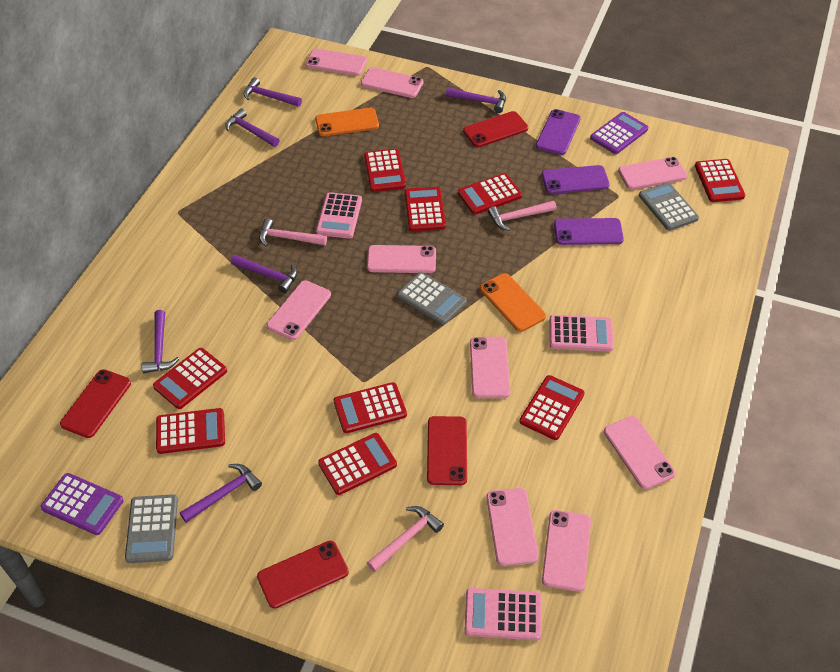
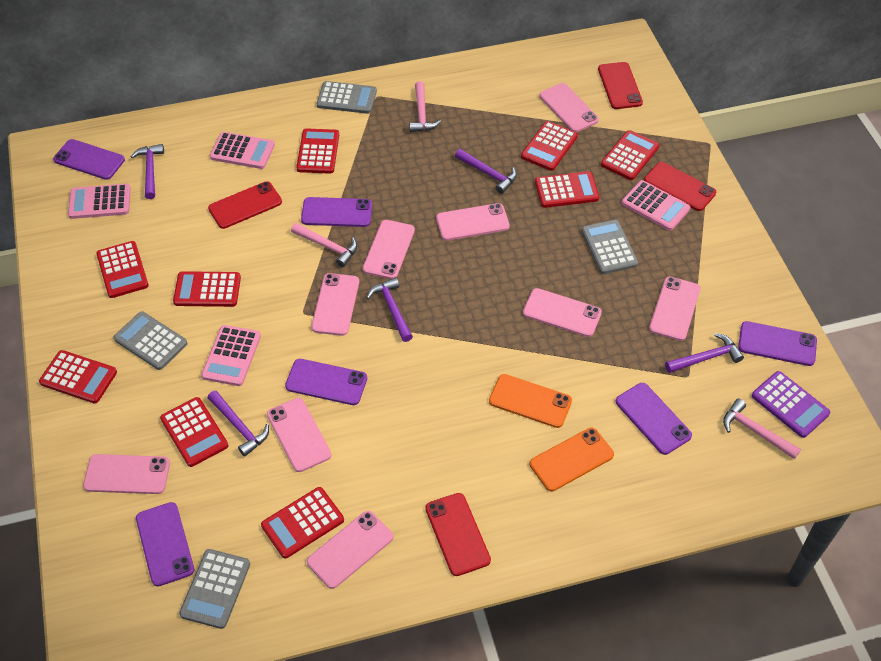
grey calculator: 3 -> 4
pink calculator: 3 -> 4
purple calculator: 2 -> 1
purple hammer: 6 -> 5
purple phone: 3 -> 6

